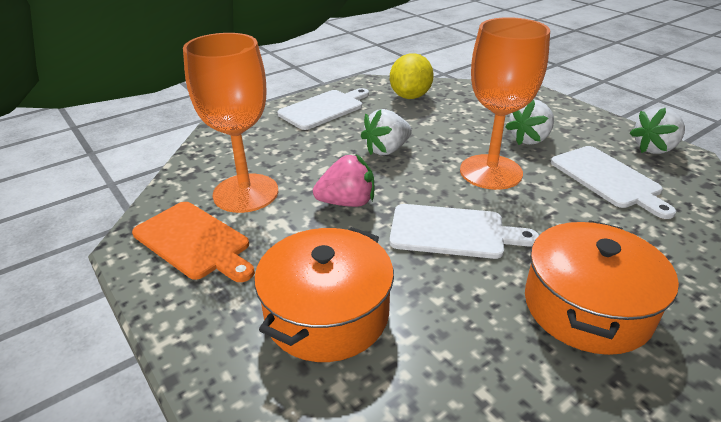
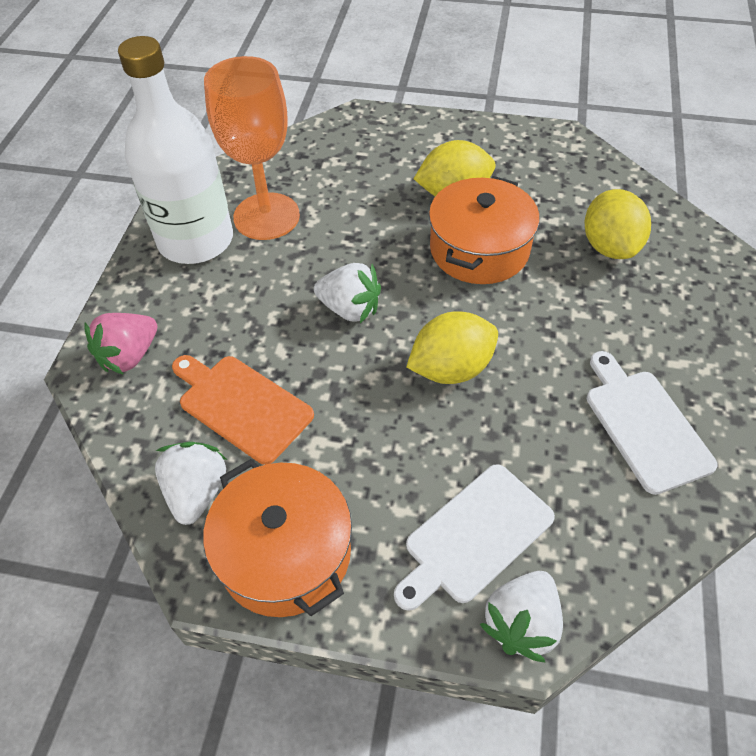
orange goblet: 2 -> 1
white bottle: 0 -> 1
white cutting board: 3 -> 2
yellow lemon: 1 -> 3

